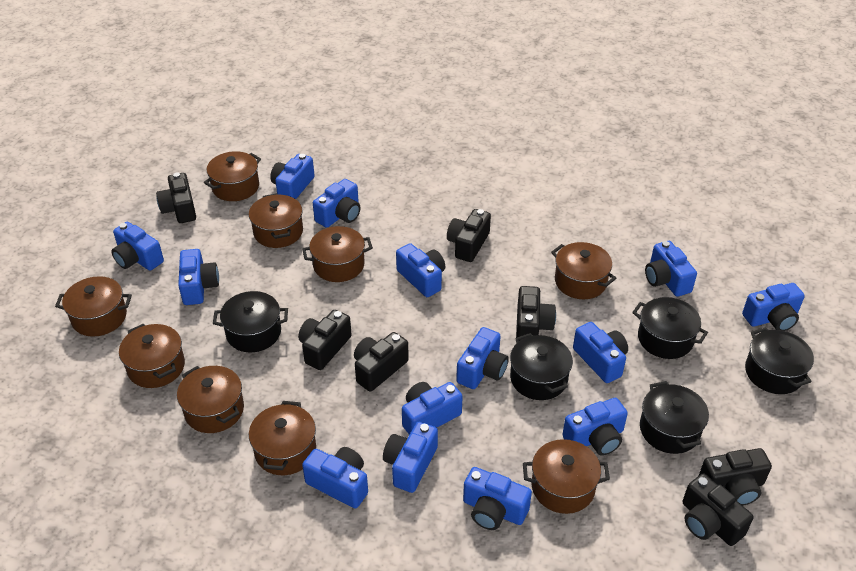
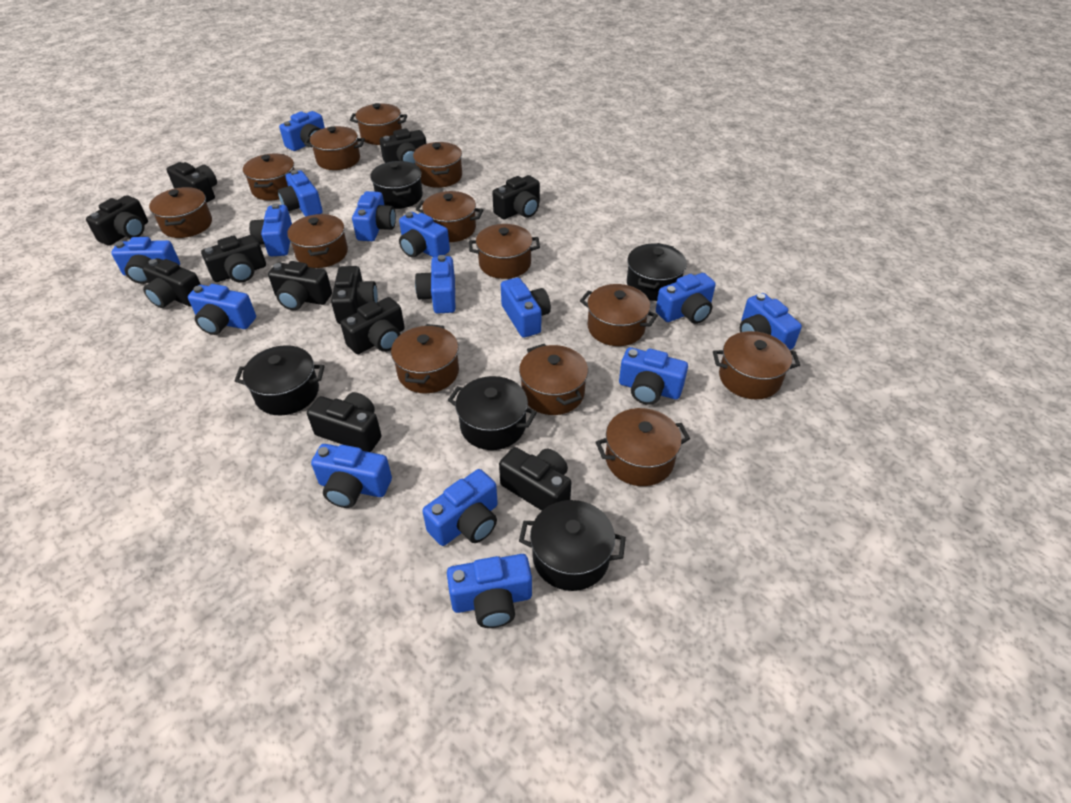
black camera: 7 -> 11
blue camera: 14 -> 15
brown pot: 9 -> 13

